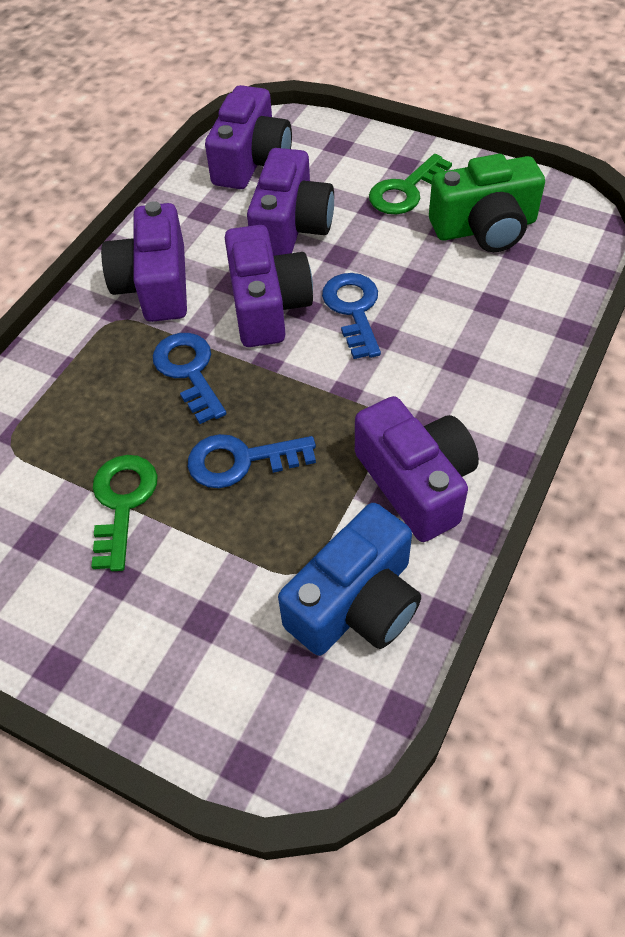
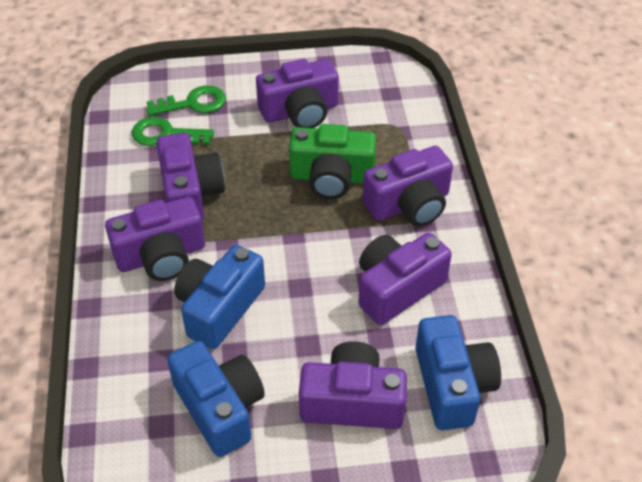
blue camera: 1 -> 3
blue key: 3 -> 0
purple camera: 5 -> 6

